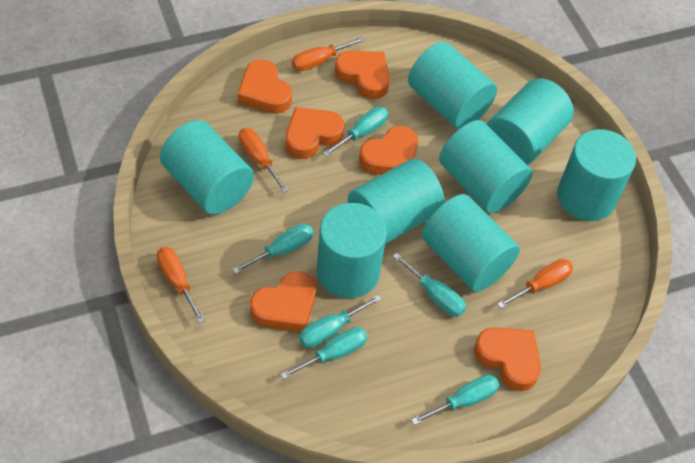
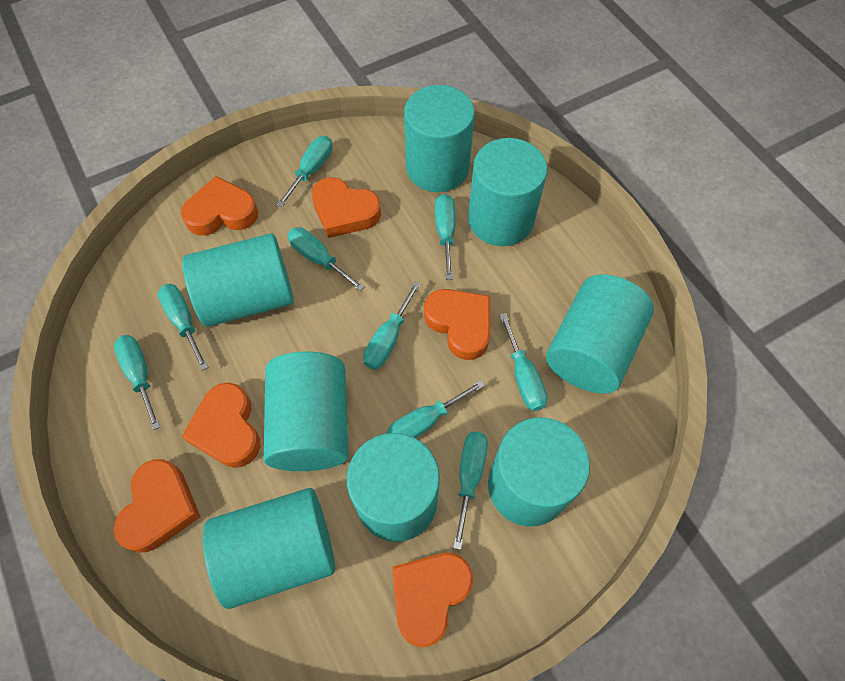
orange screwdriver: 4 -> 0
turquoise screwdriver: 6 -> 9

